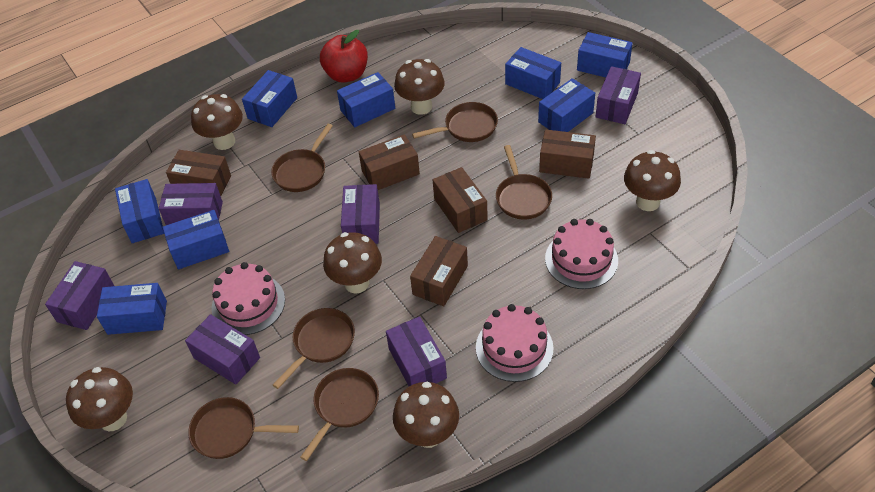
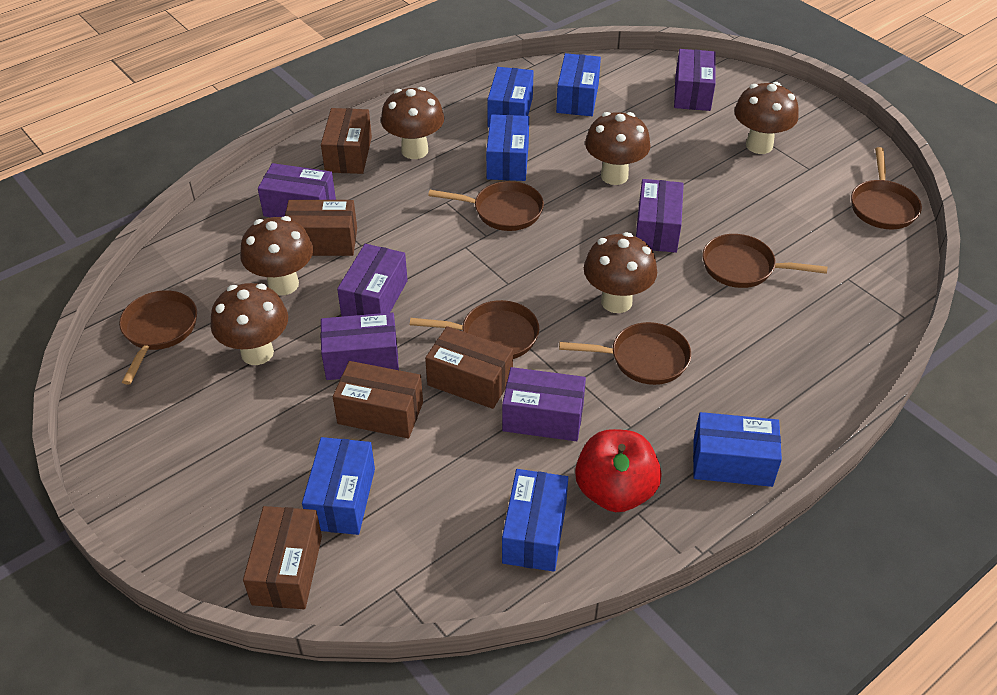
blue box: 8 -> 6
pink cake: 3 -> 0

